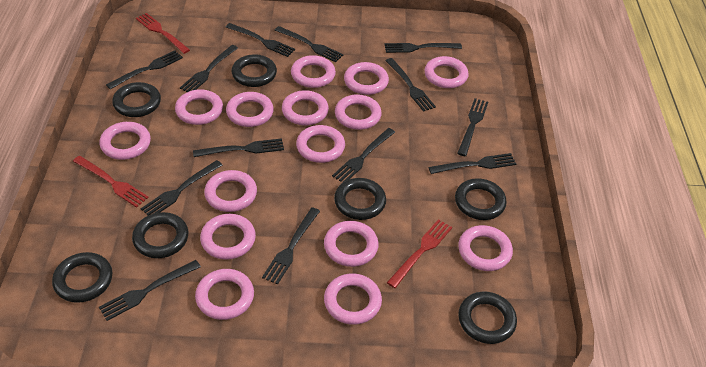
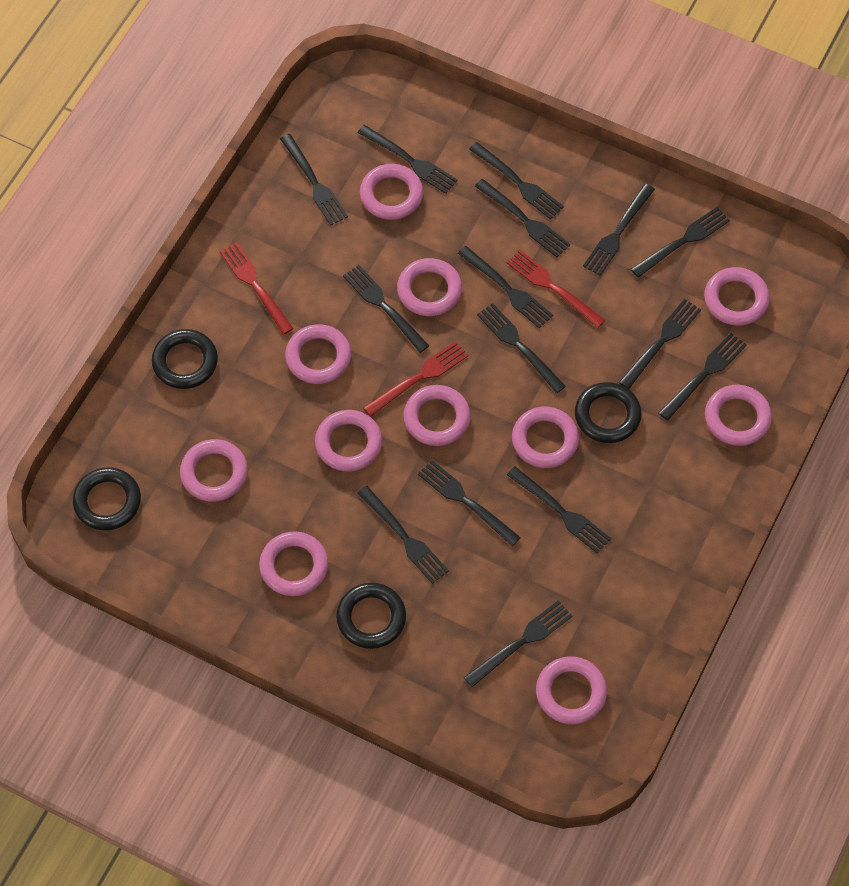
black fork: 13 -> 15
black ring: 7 -> 4
pink ring: 15 -> 11

